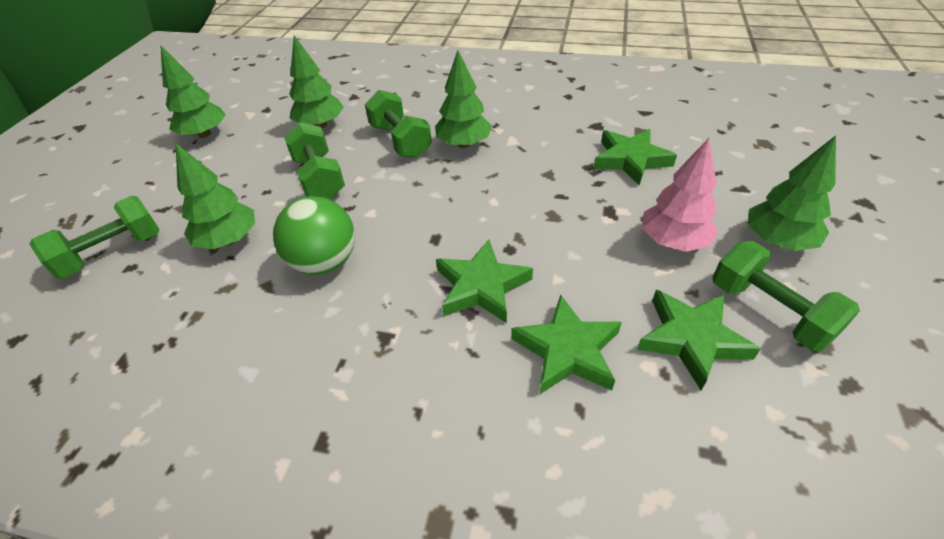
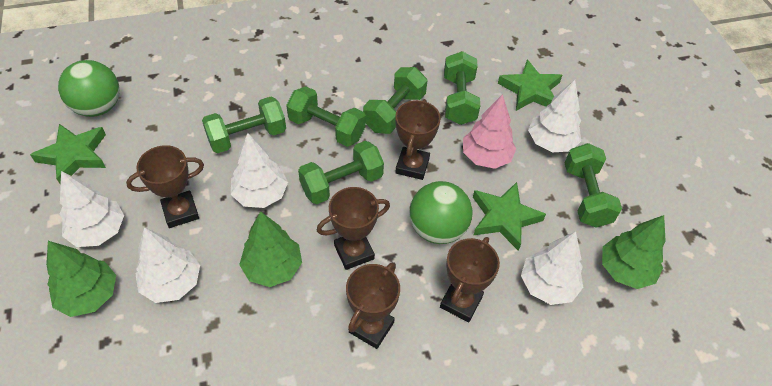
brown trophy: 0 -> 5
green ball: 1 -> 2
green dumbbell: 4 -> 6
green star: 4 -> 3
green tree: 5 -> 3
white tree: 0 -> 5

